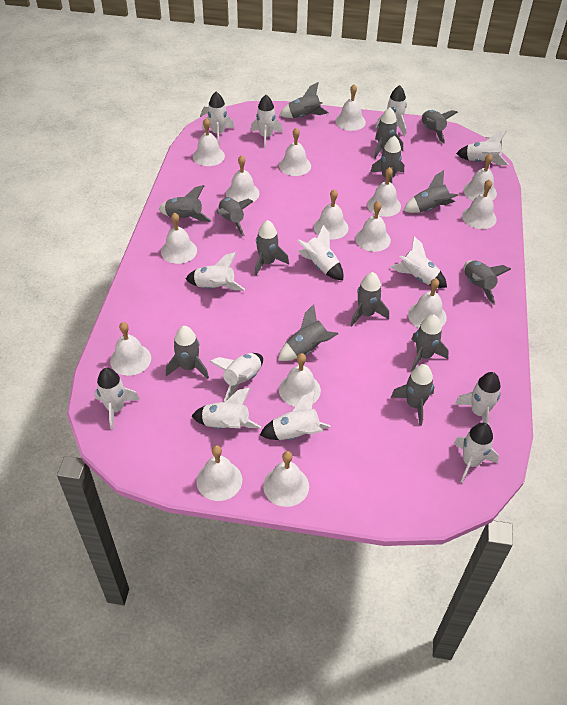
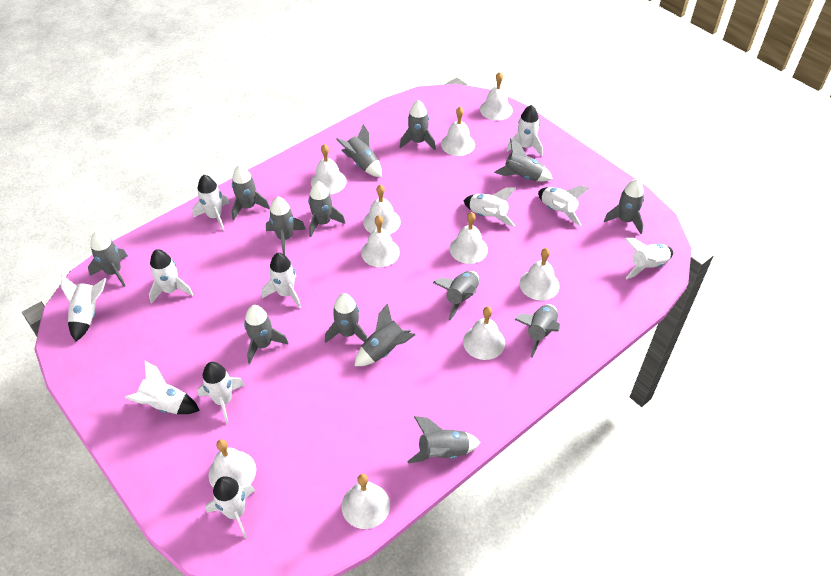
white bell: 15 -> 10
white rocket: 13 -> 11

